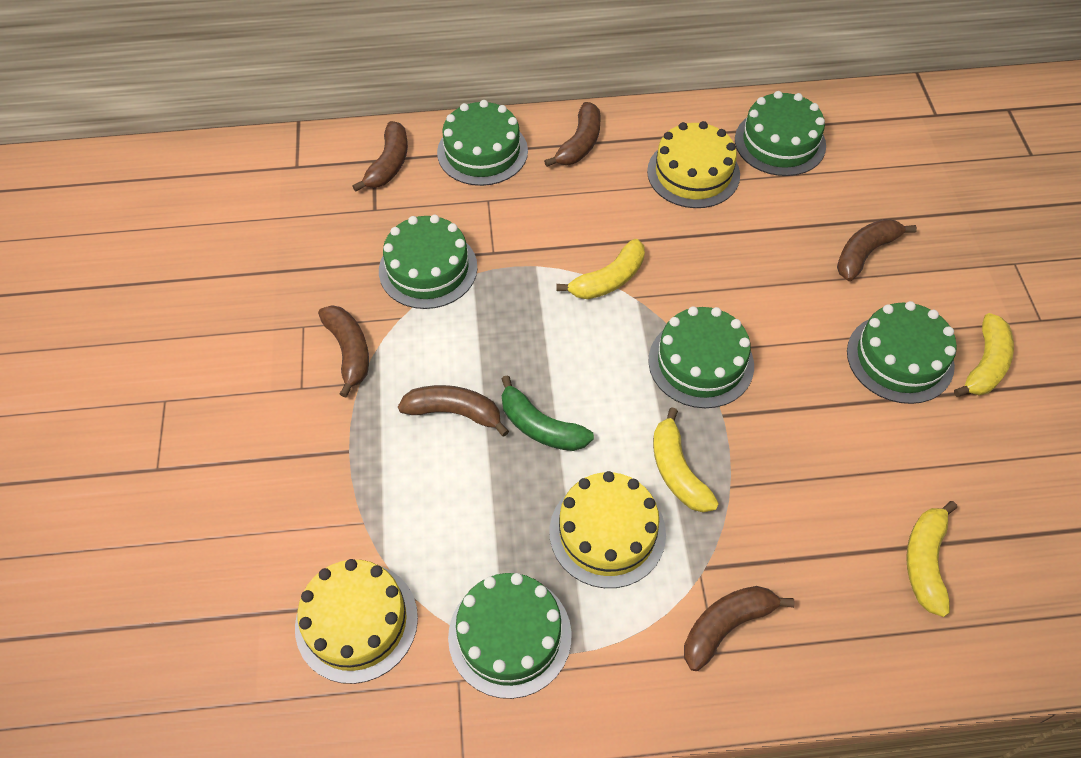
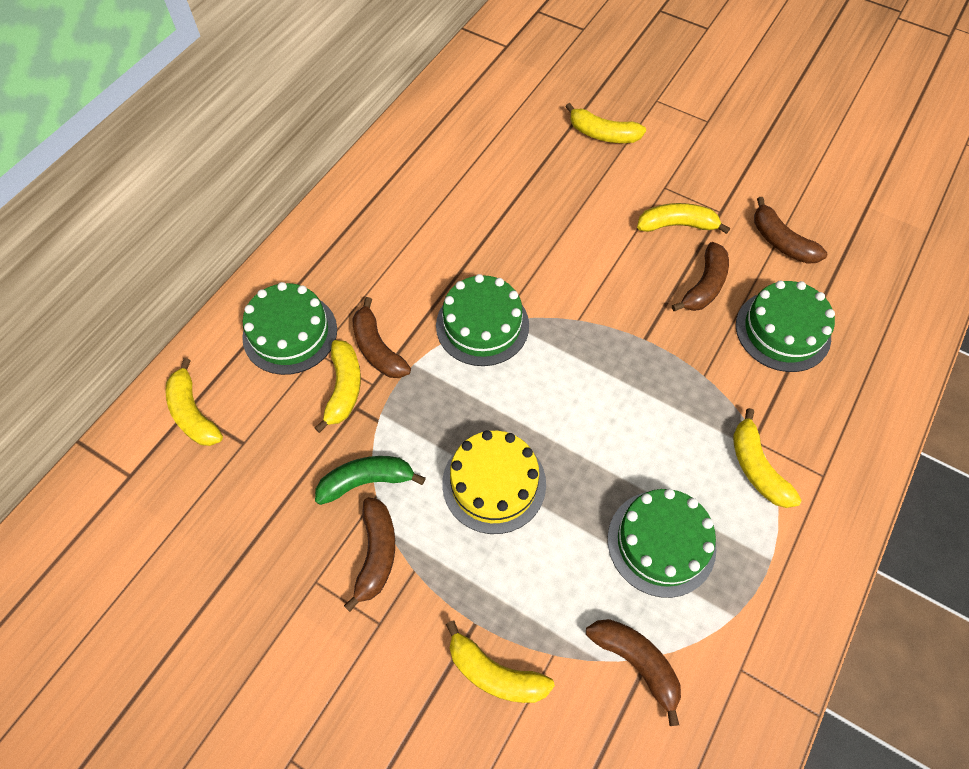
brown banana: 6 -> 5
green cake: 6 -> 4
yellow banana: 4 -> 6
yellow cake: 3 -> 1

